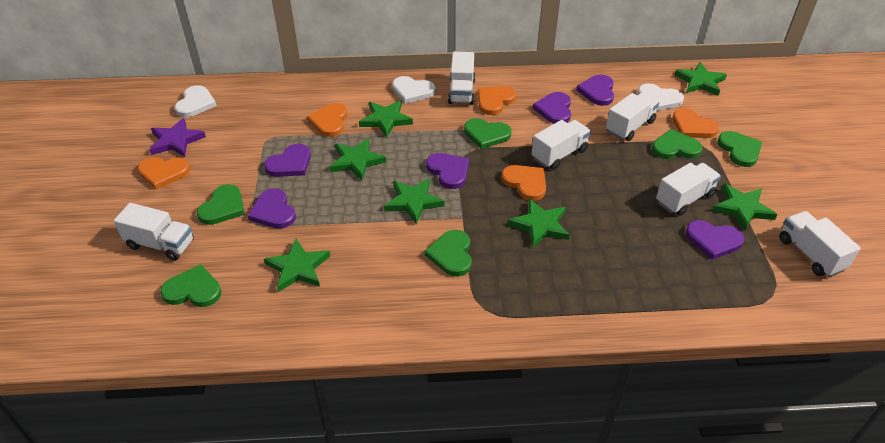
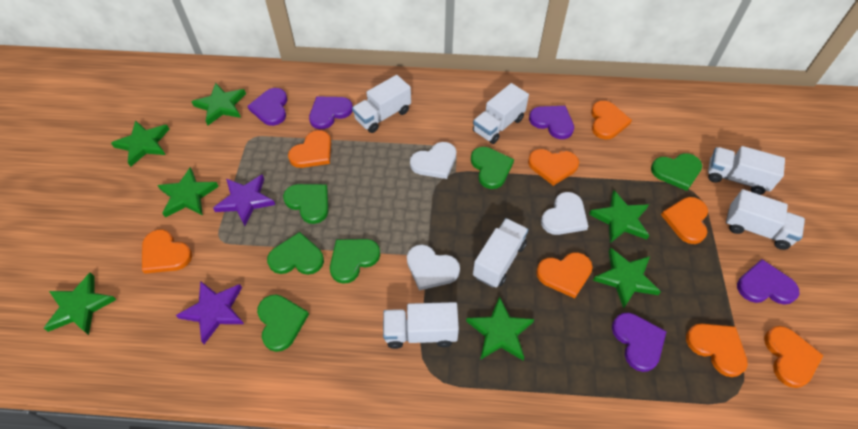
orange heart: 5 -> 8
purple heart: 6 -> 5
purple star: 1 -> 2

